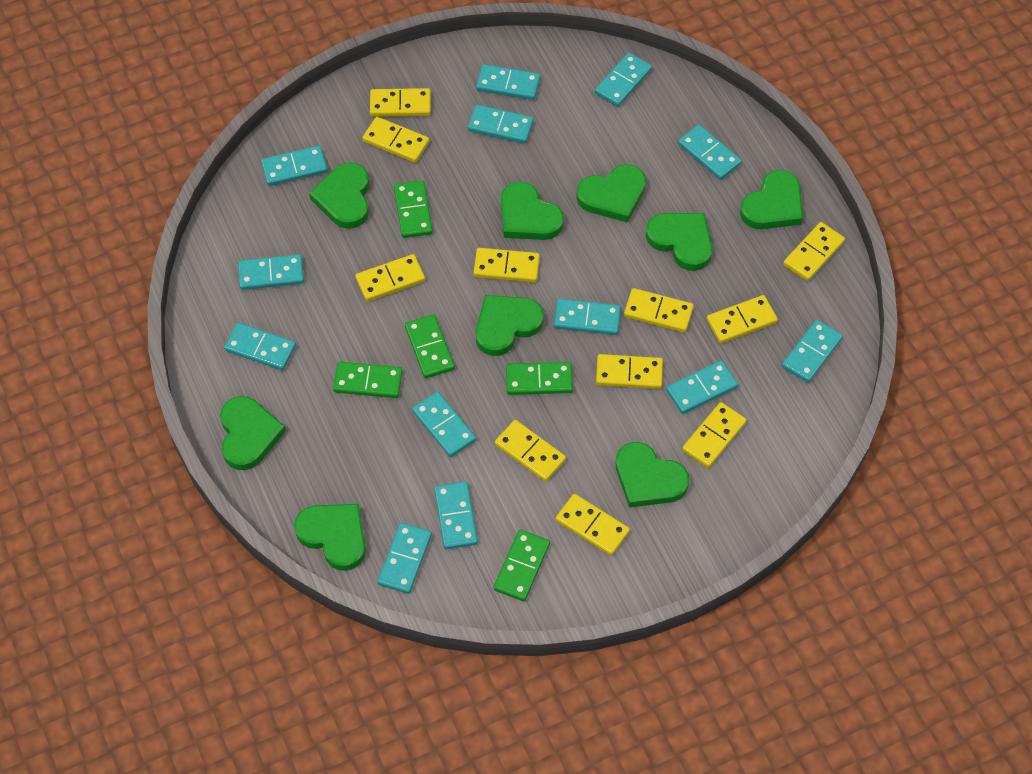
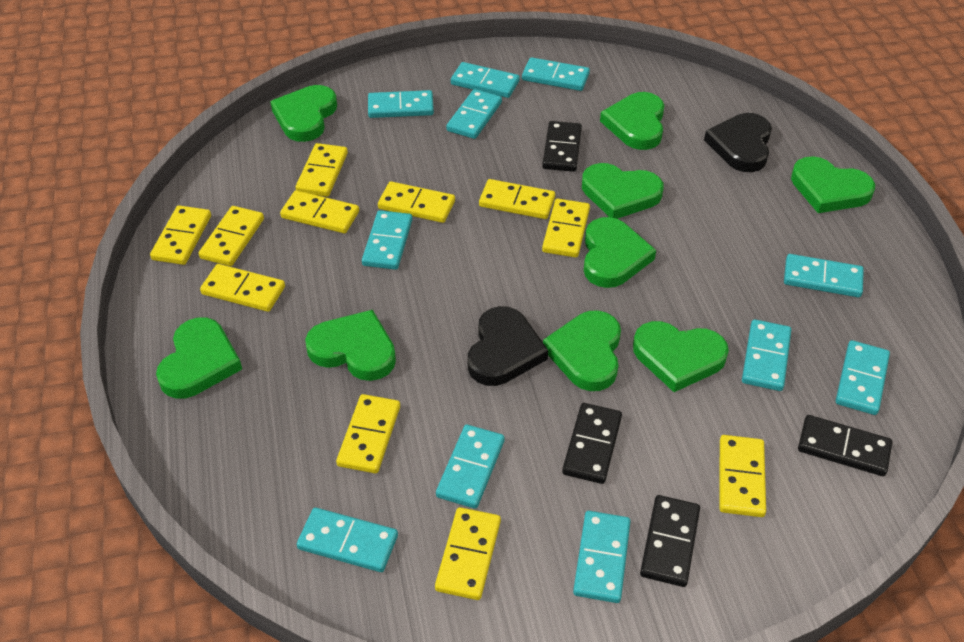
black domino: 0 -> 4
black heart: 0 -> 2
green domino: 5 -> 0
turquoise domino: 13 -> 11

